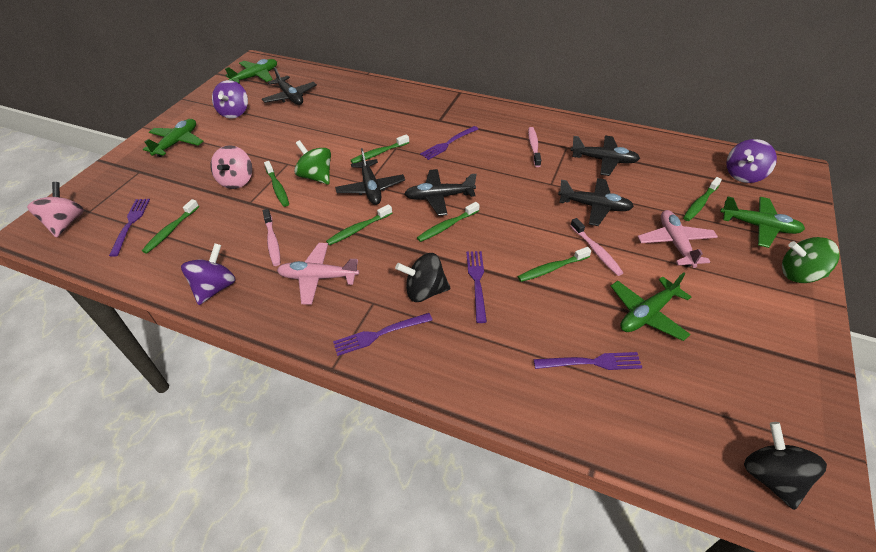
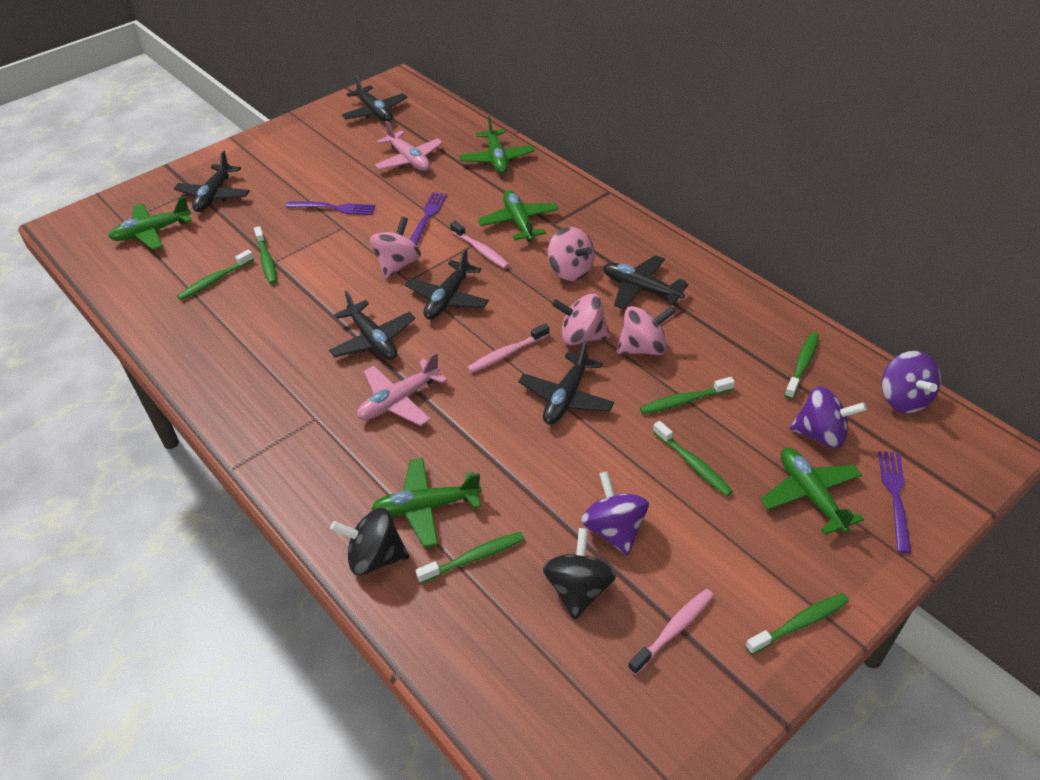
black plane: 5 -> 6
green plane: 4 -> 5
green spinning top: 2 -> 0
pink spinning top: 2 -> 4
purple fork: 5 -> 3

